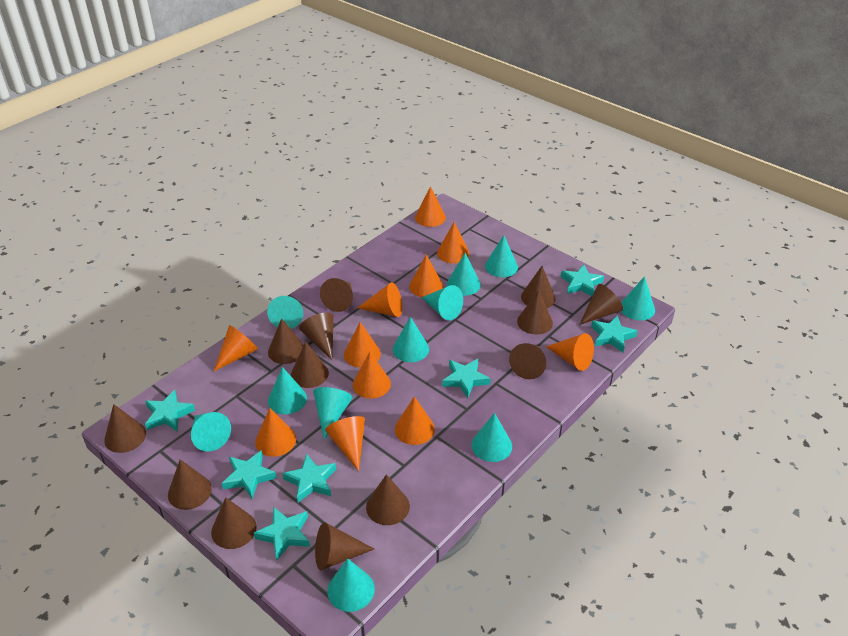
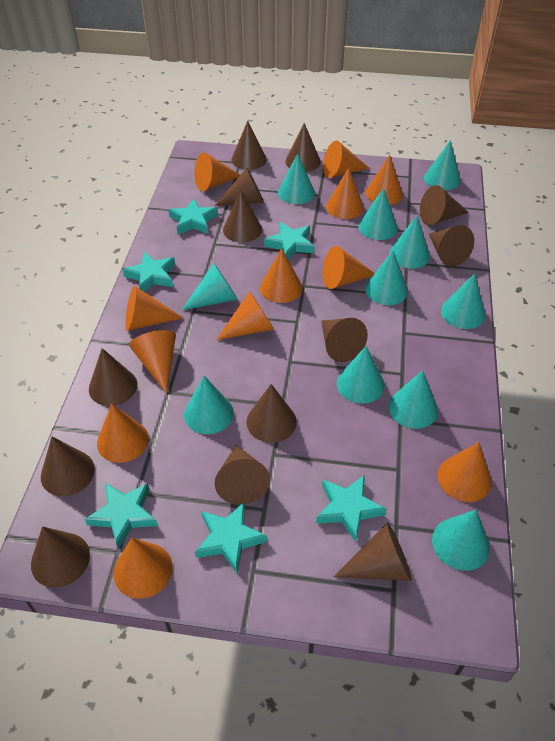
orange cone: 11 -> 12
turquoise star: 7 -> 6

